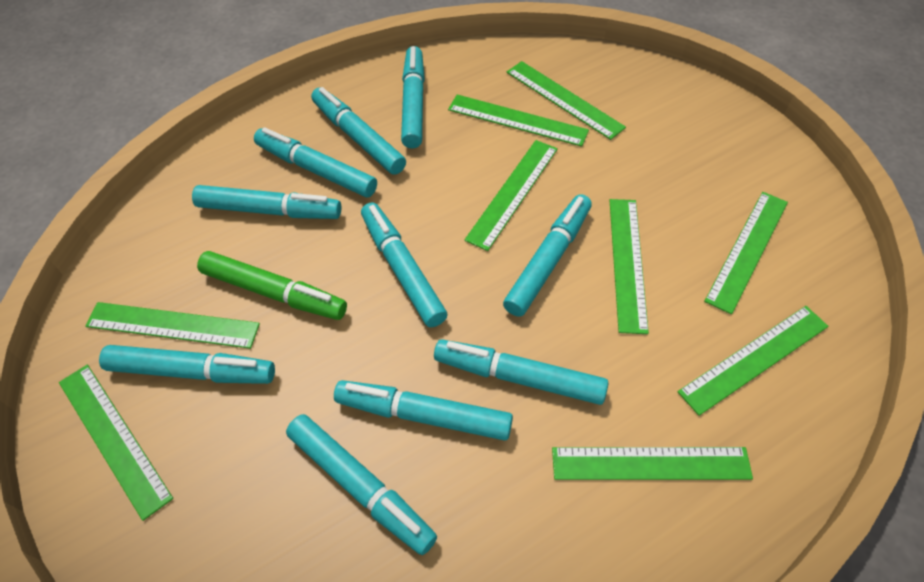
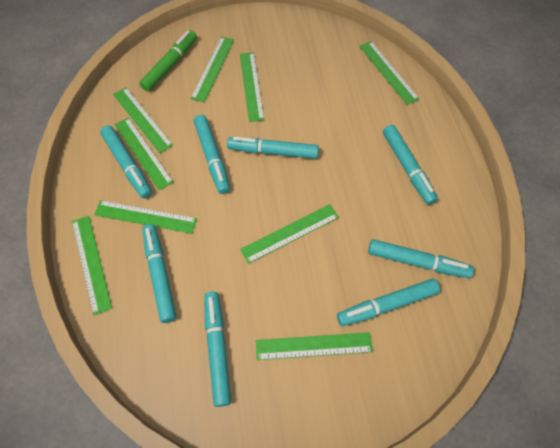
turquoise marker: 10 -> 8

